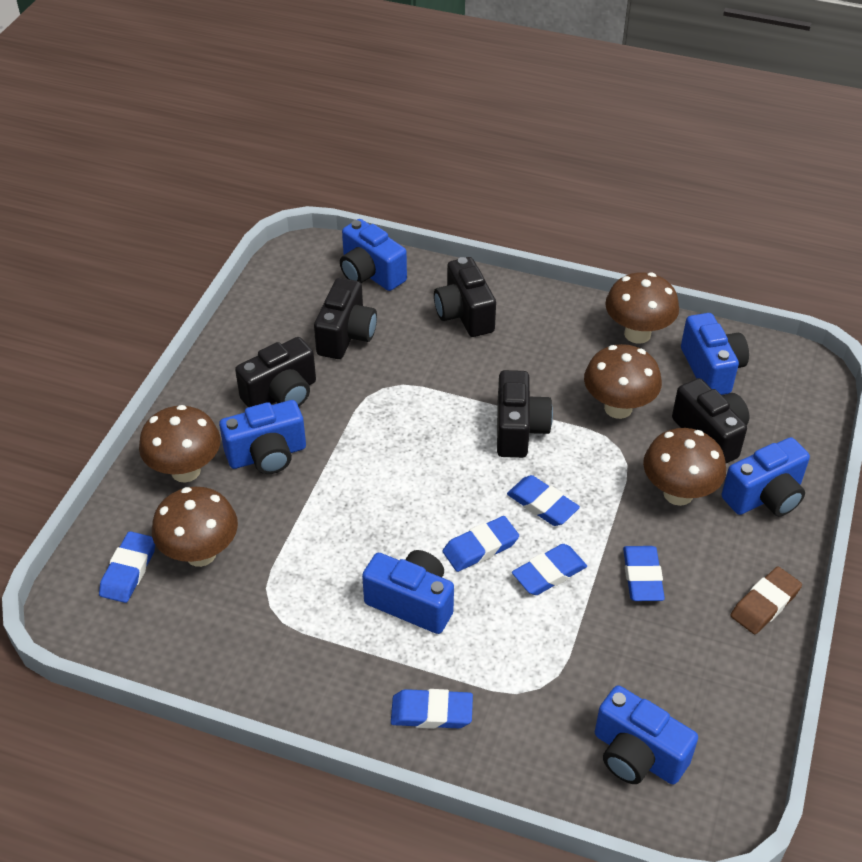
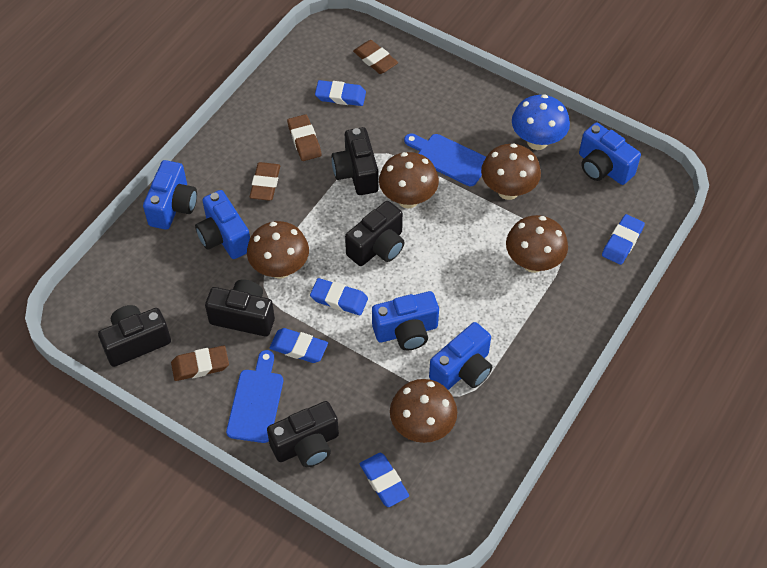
blue camera: 6 -> 5
blue cutting board: 0 -> 2
blue eraser: 6 -> 5
blue mushroom: 0 -> 1
brown eraser: 1 -> 4

